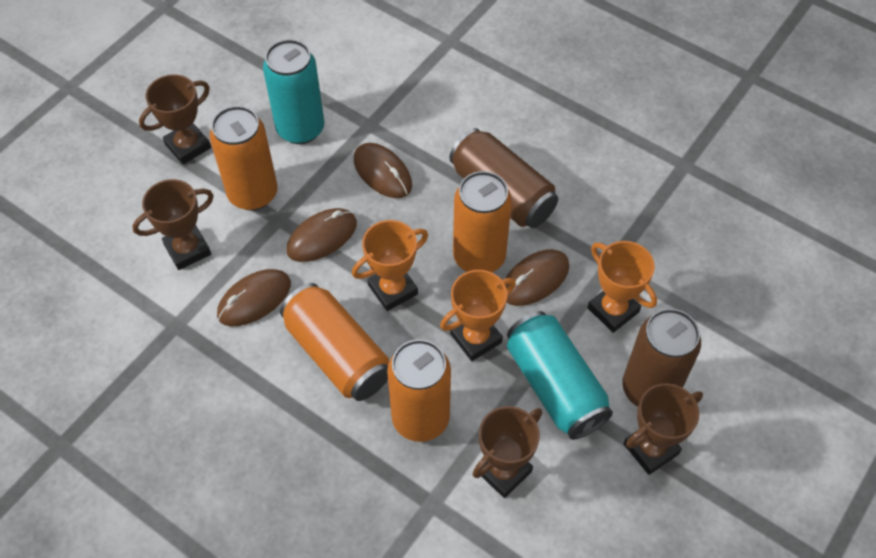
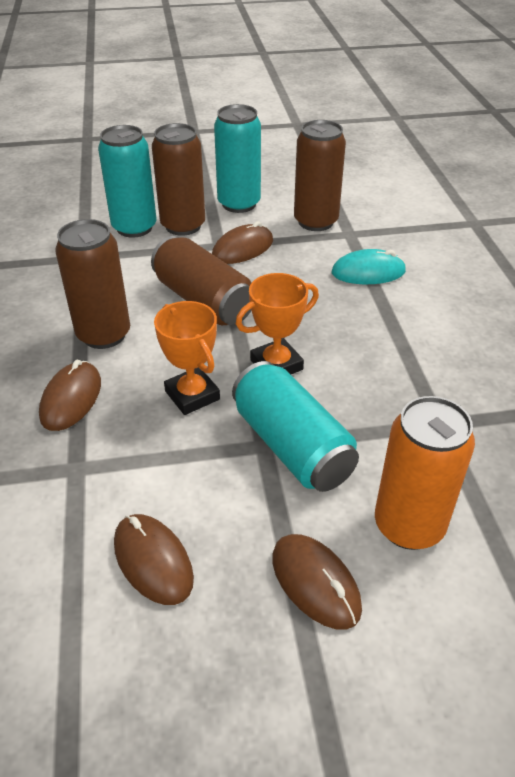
brown can: 2 -> 4
brown trophy: 4 -> 0
orange can: 4 -> 1
orange trophy: 3 -> 2
turquoise can: 2 -> 3
turquoise mouse: 0 -> 1

